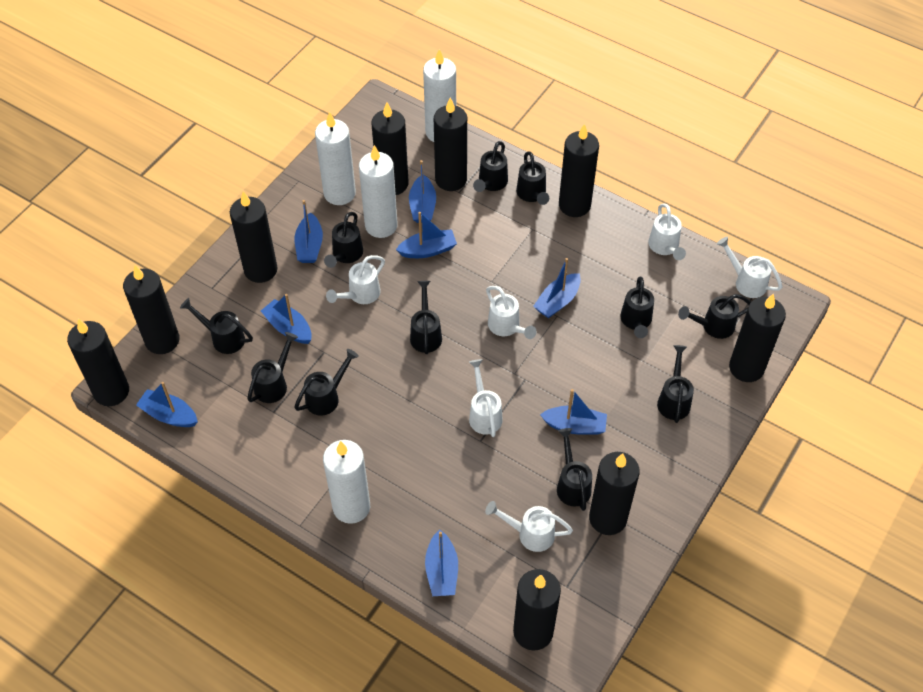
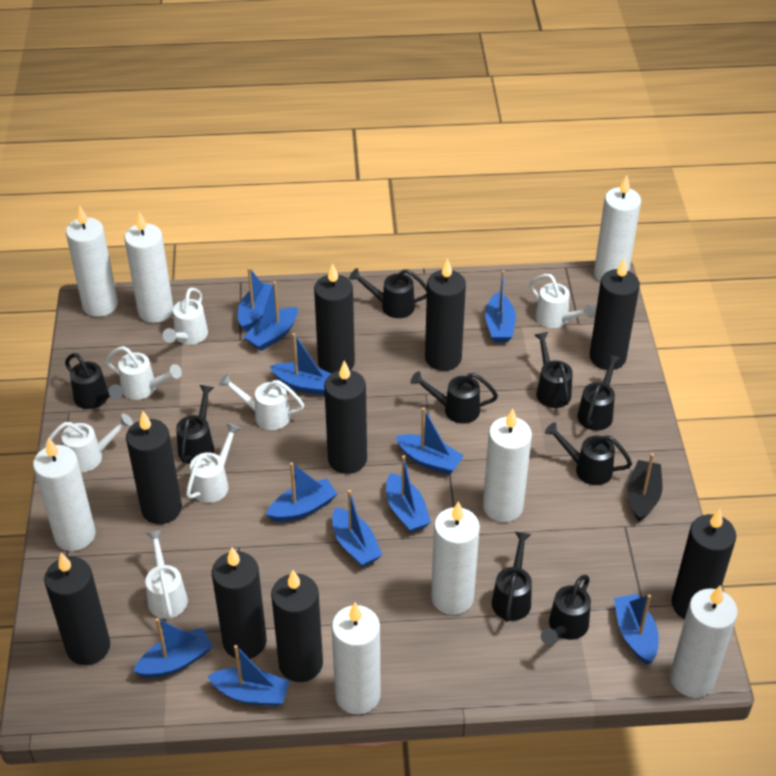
black boat: 0 -> 1
black watering can: 11 -> 9
blue boat: 8 -> 11
white candle: 4 -> 8
white watering can: 6 -> 7

